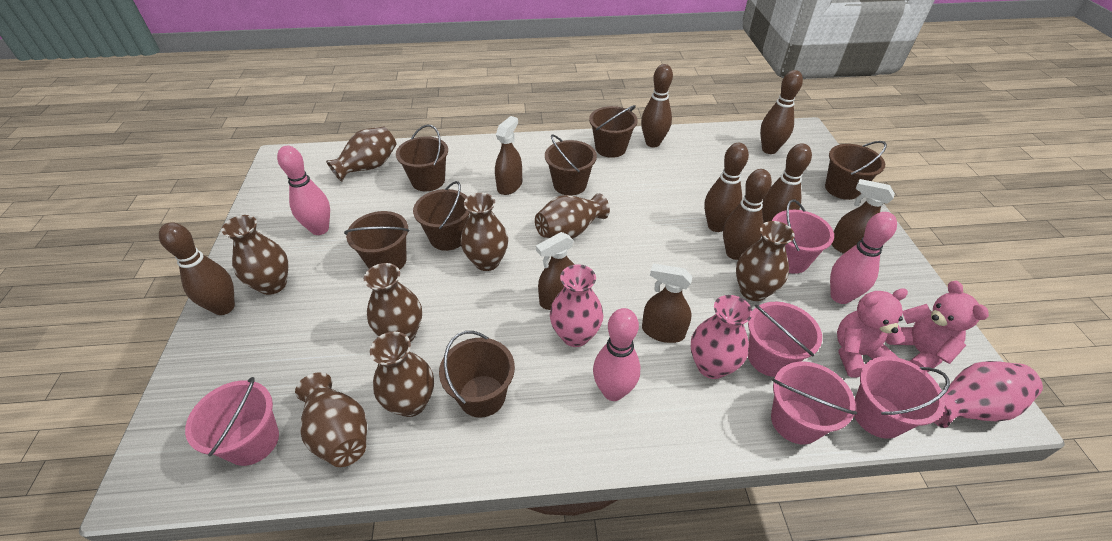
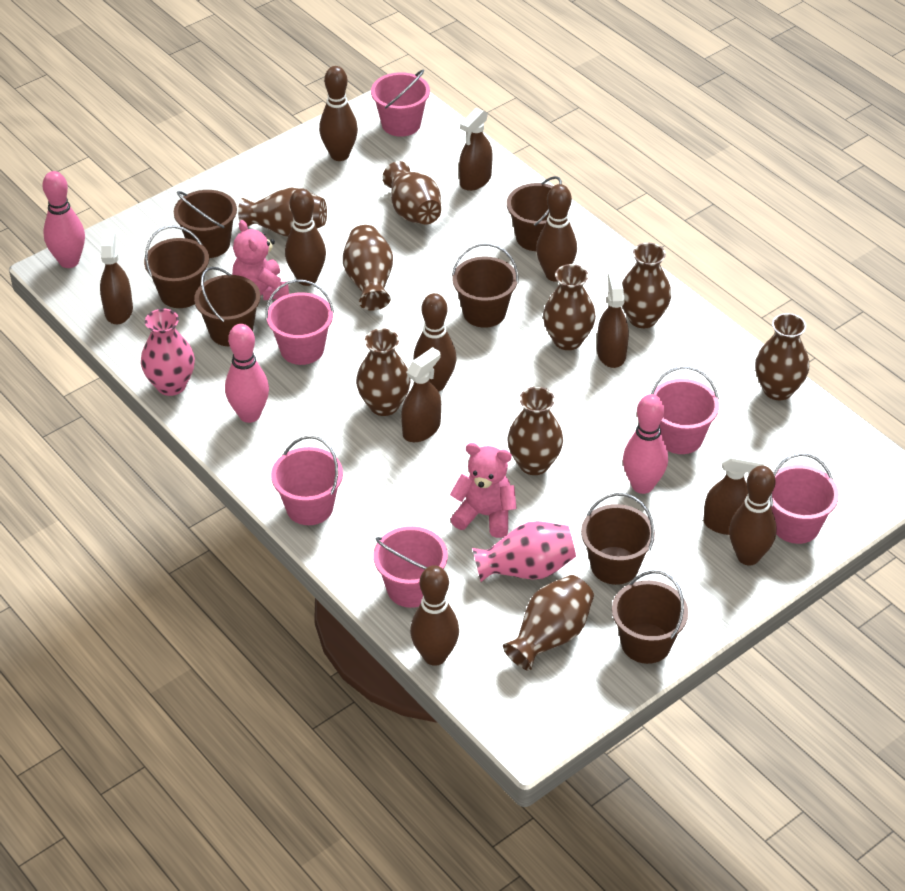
brown spray bottle: 4 -> 5
brown vase: 8 -> 9
pink bucket: 5 -> 6
pink vase: 3 -> 2

